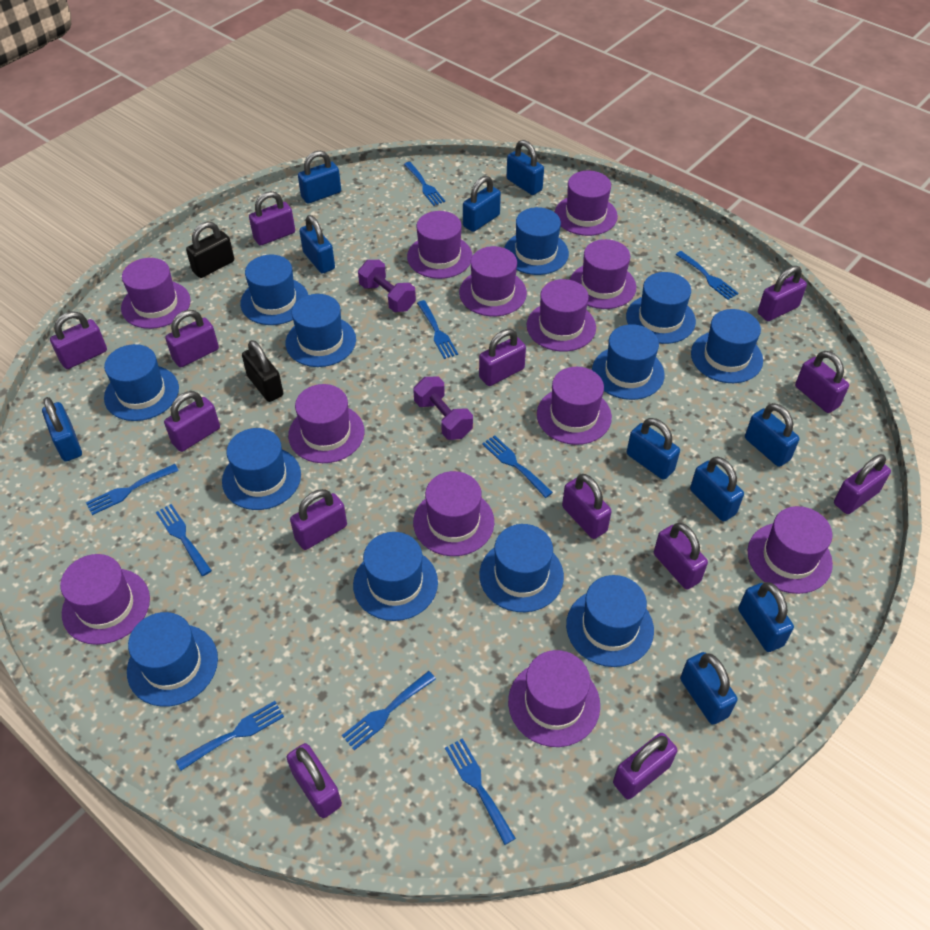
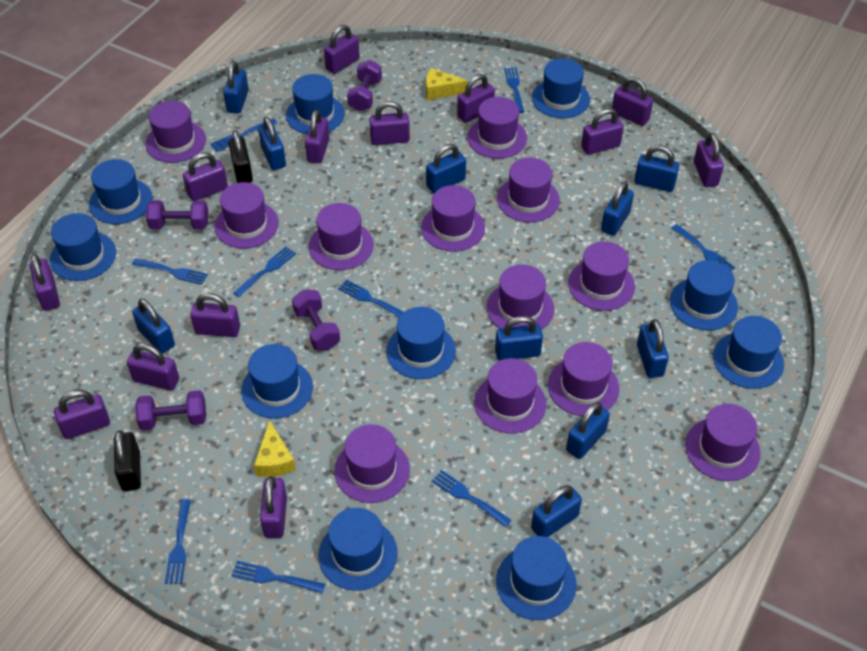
blue hat: 12 -> 10
purple dumbbell: 2 -> 4
yellow cheese: 0 -> 2

